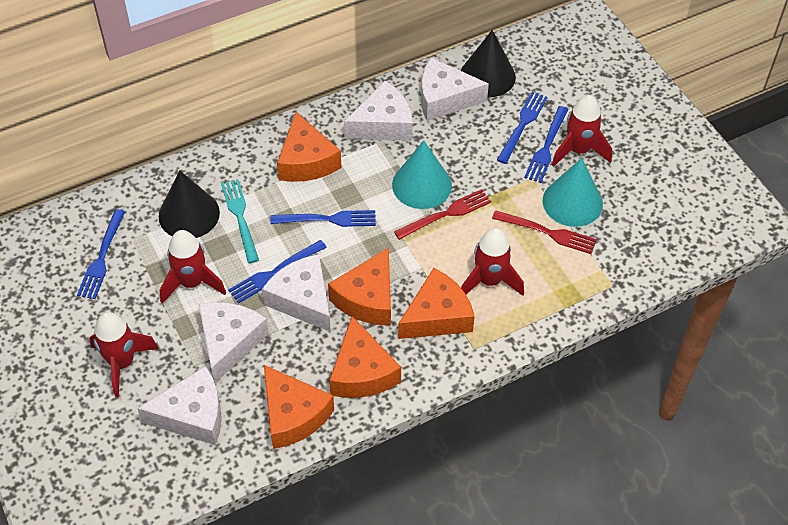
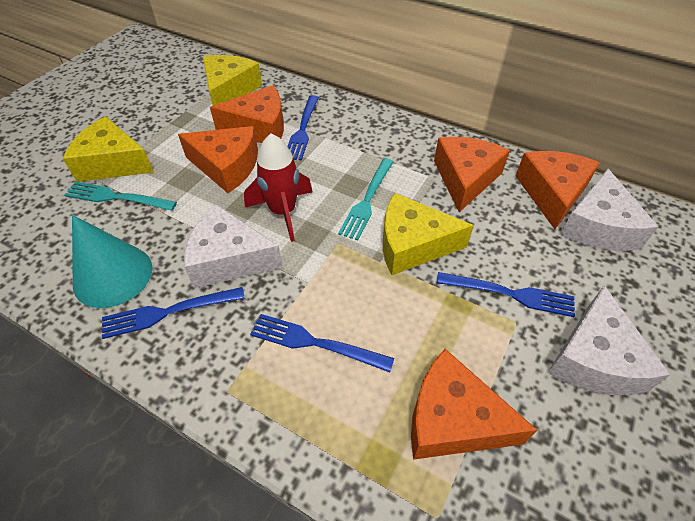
black cone: 2 -> 0
blue fork: 5 -> 4
red fork: 2 -> 0
red rocket: 4 -> 1
turquoise cone: 2 -> 1
turquoise fork: 1 -> 2
white cheese: 5 -> 3
yellow cheese: 0 -> 3

